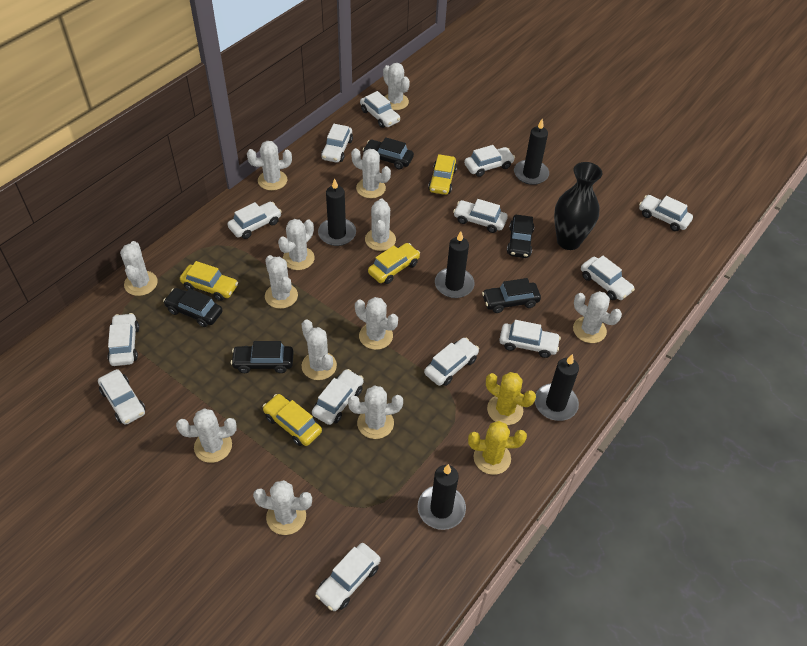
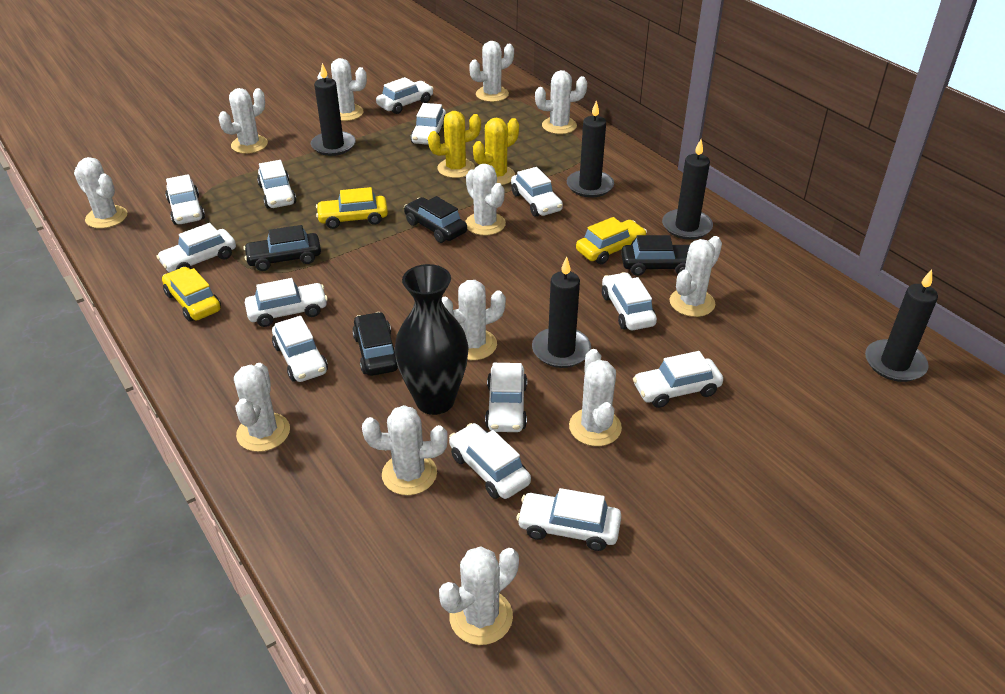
black car: 5 -> 4
white cactus: 13 -> 12
yellow car: 4 -> 3

